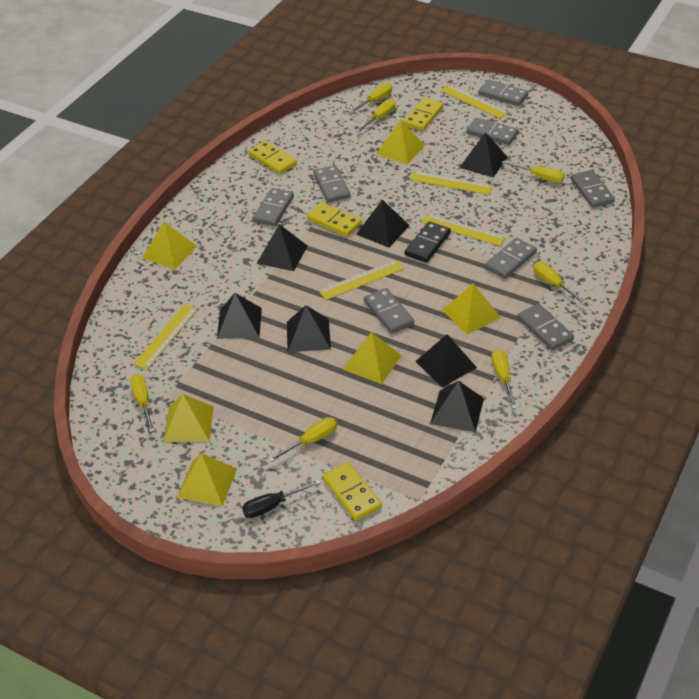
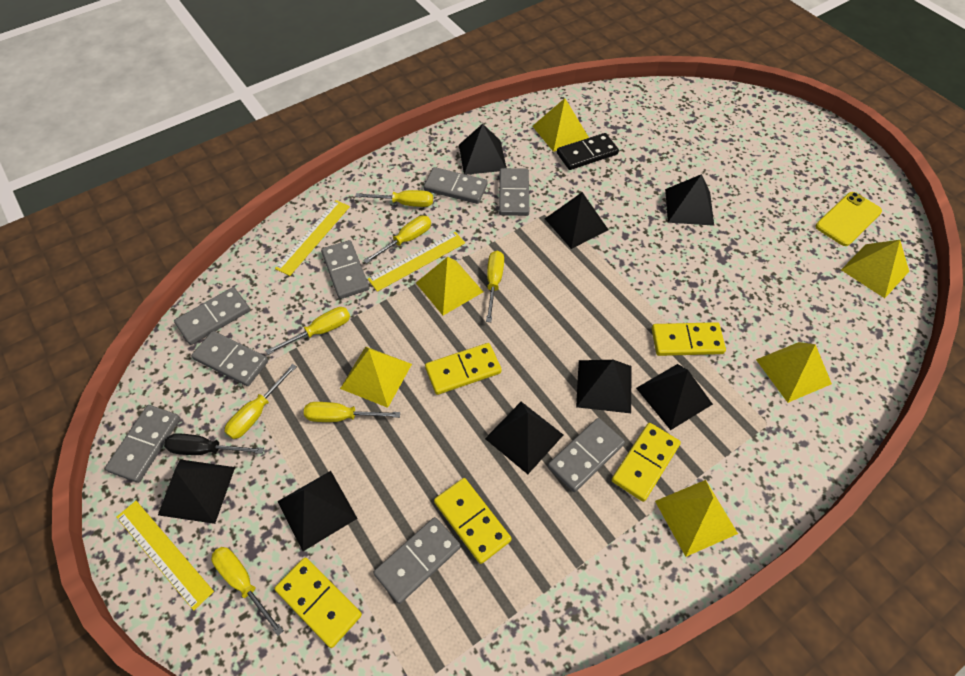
black pyramid: 7 -> 8
yellow domino: 4 -> 5
yellow phone: 0 -> 1
yellow ruler: 5 -> 3

